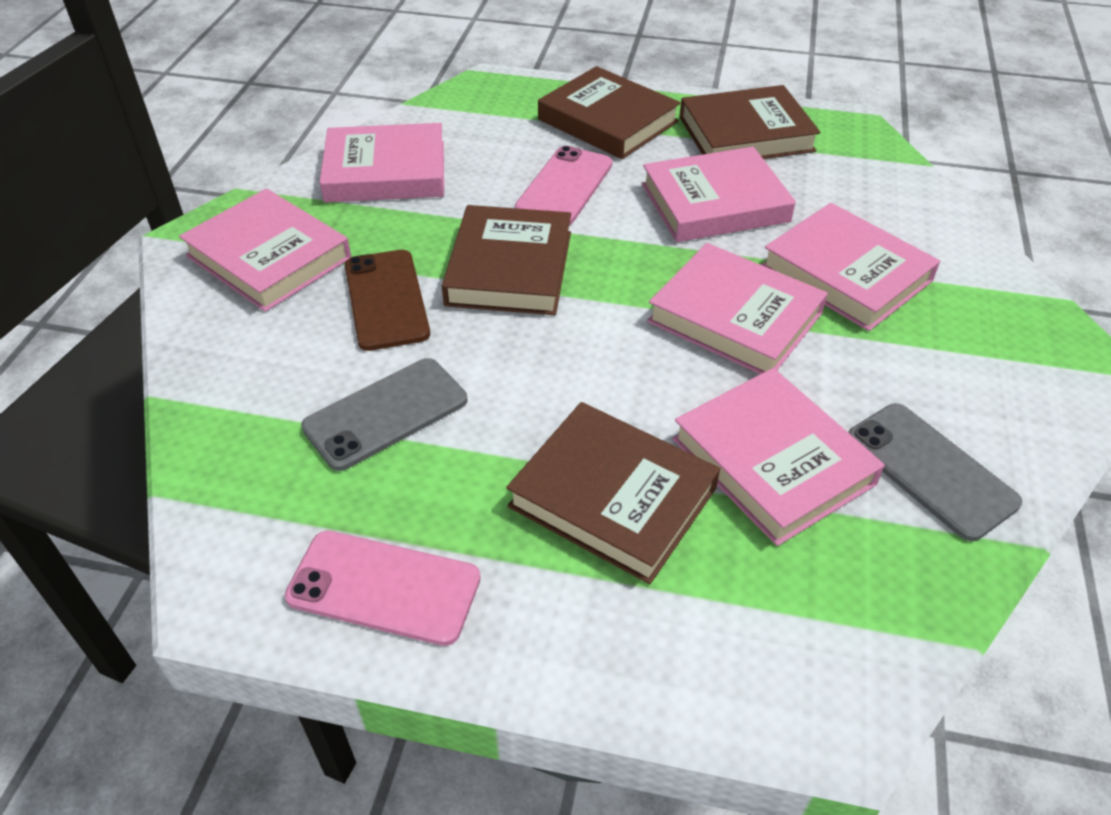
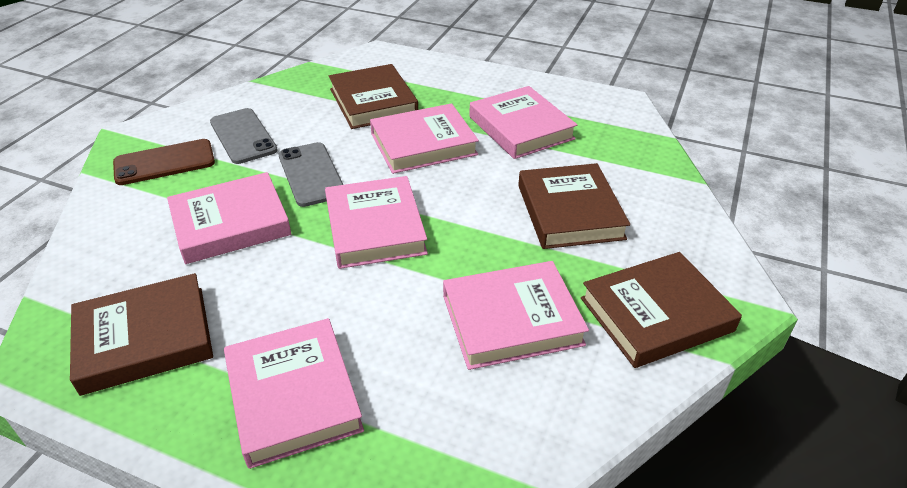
pink phone: 2 -> 0

